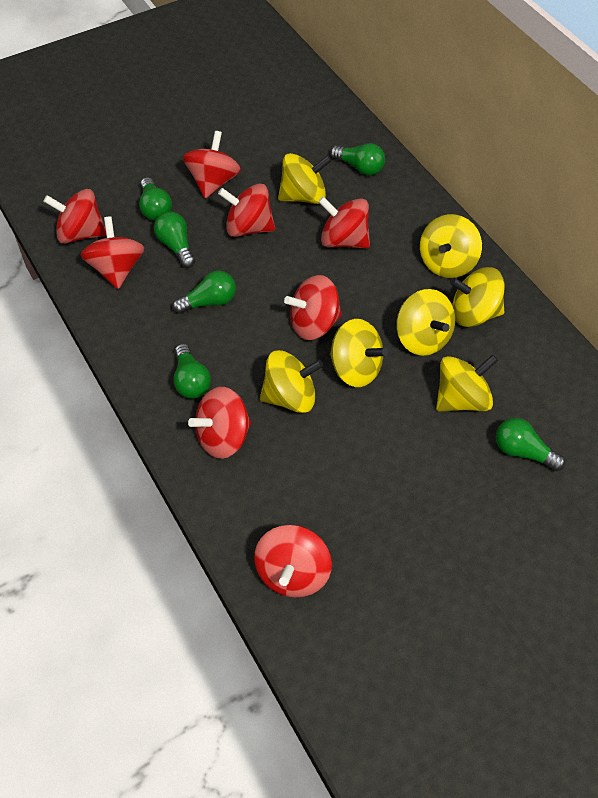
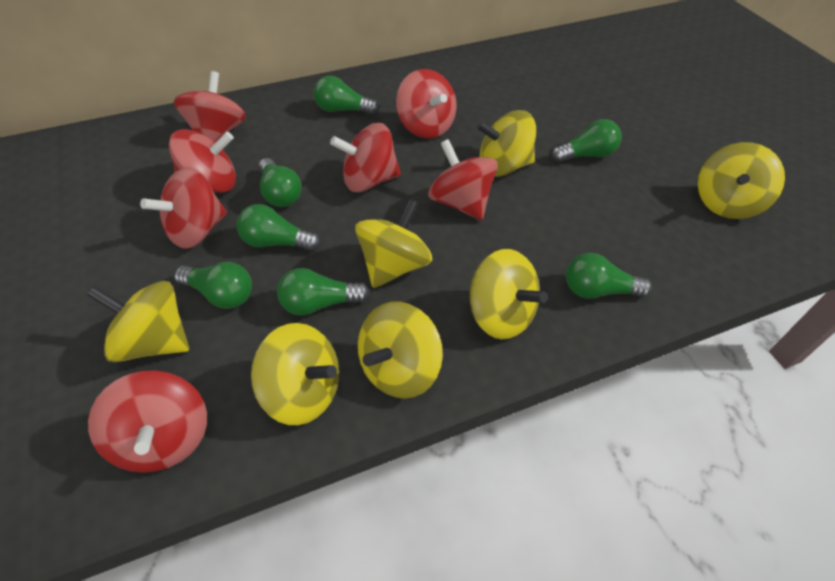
green light bulb: 6 -> 7
red spinning top: 8 -> 7

